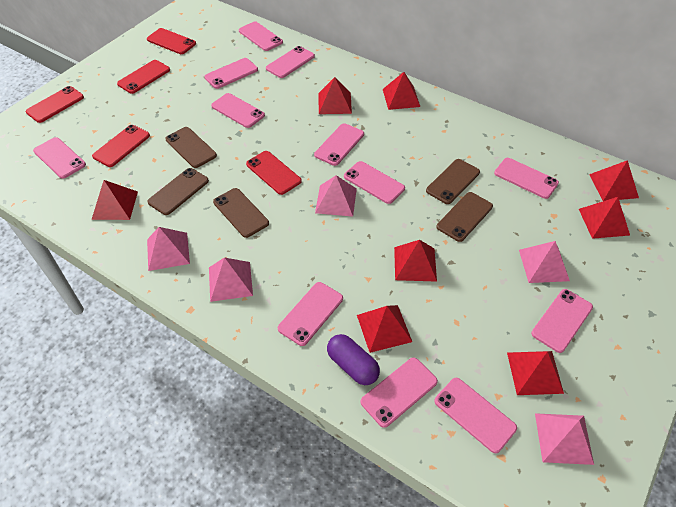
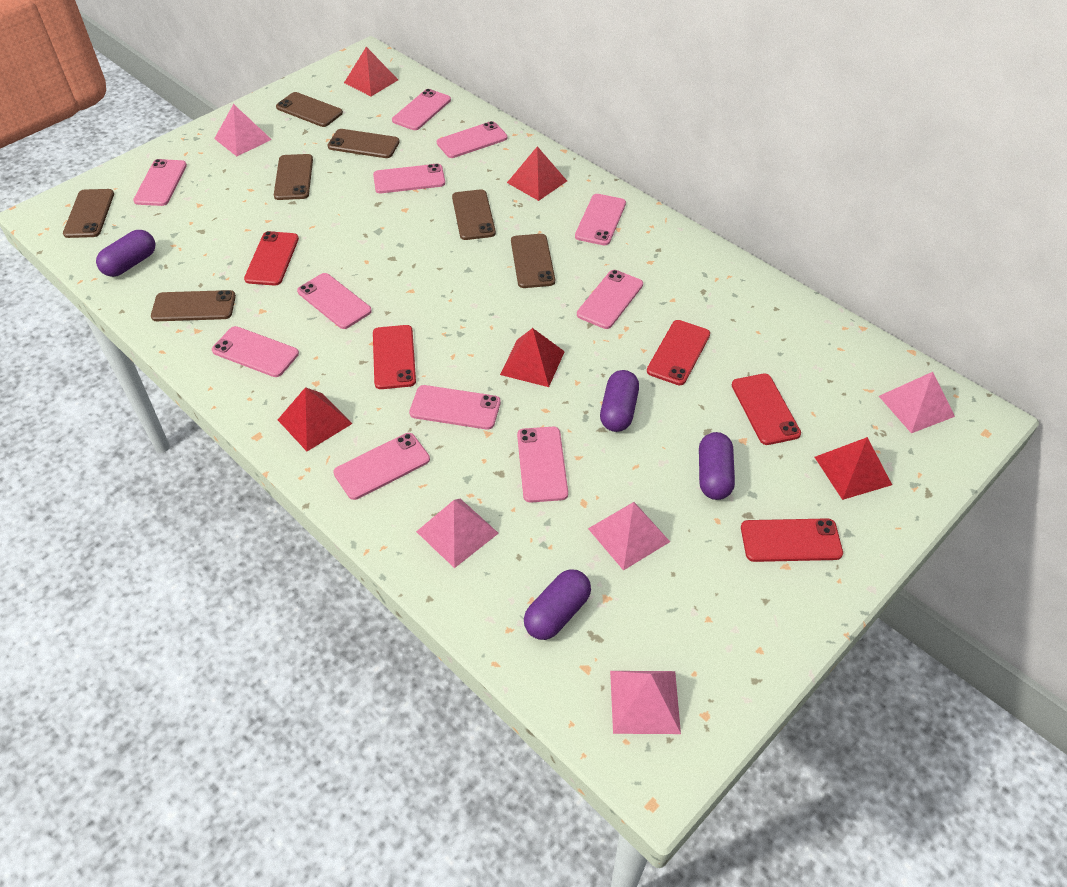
brown phone: 5 -> 7
pink phone: 12 -> 11
purple capsule: 1 -> 4
red pyramid: 8 -> 5

